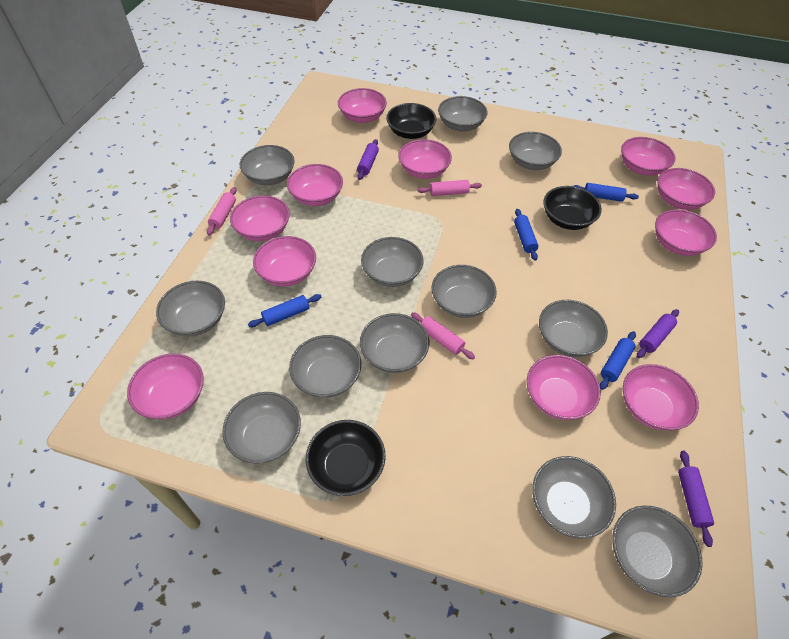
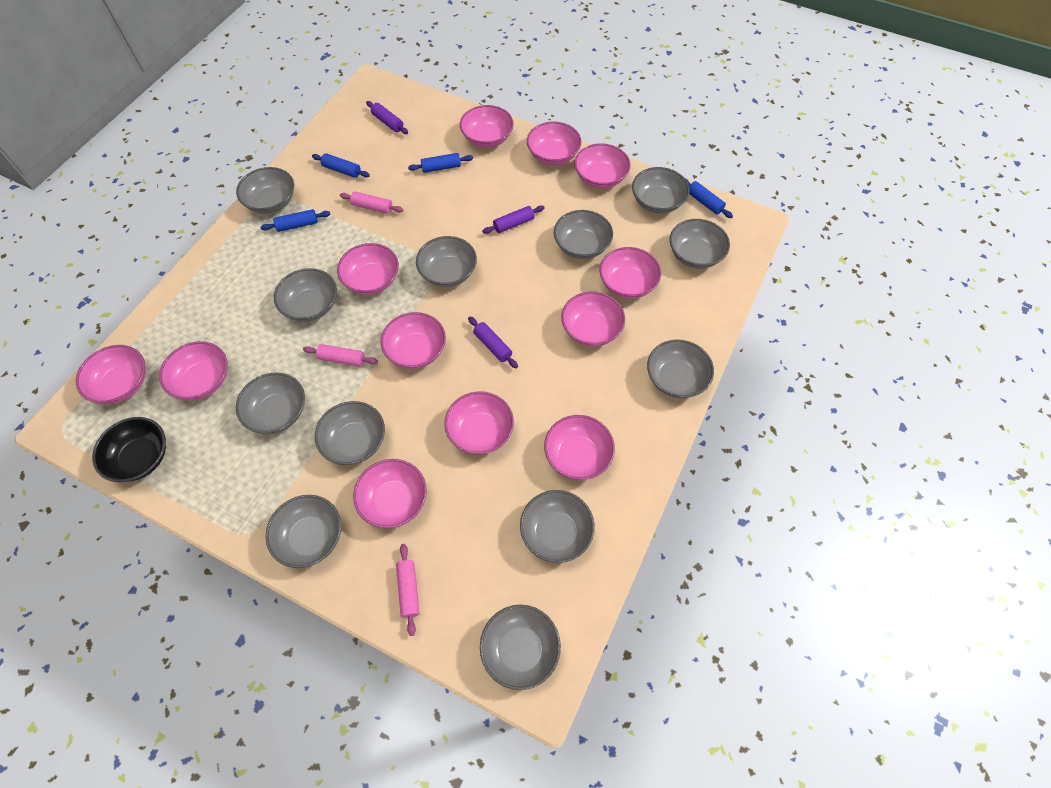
black bowl: 3 -> 1
pink bowl: 11 -> 12

